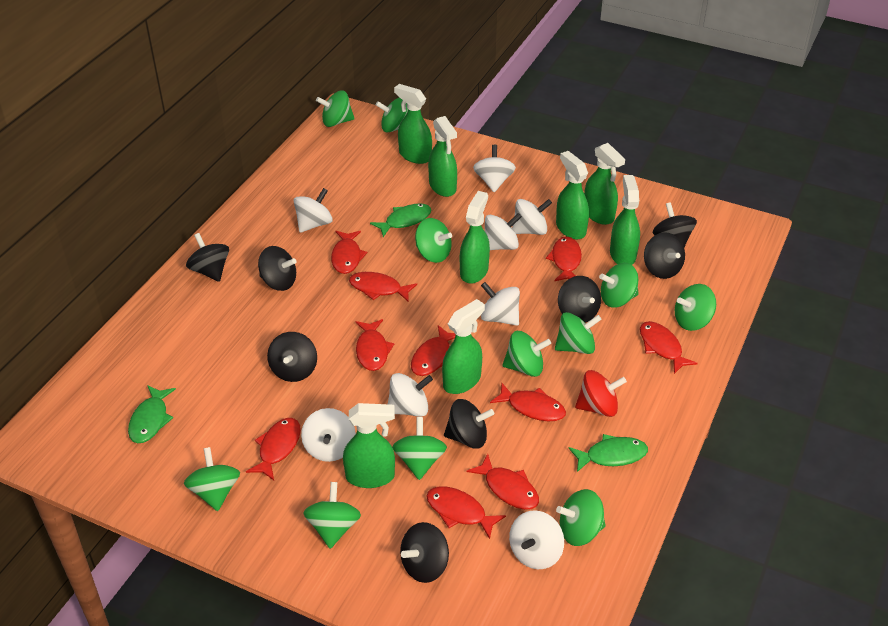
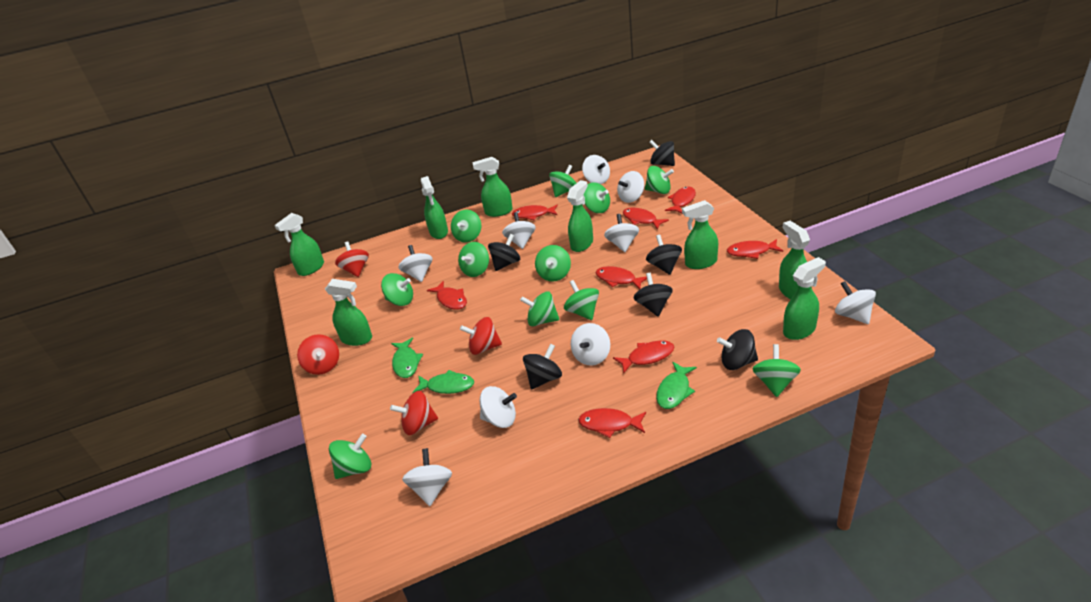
black spinning top: 8 -> 6
red fish: 10 -> 8
red spinning top: 1 -> 4
white spinning top: 8 -> 9

